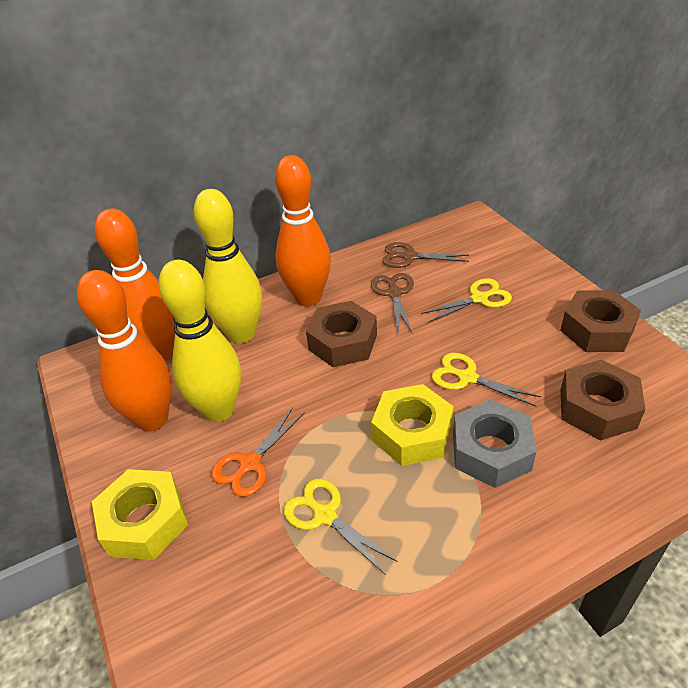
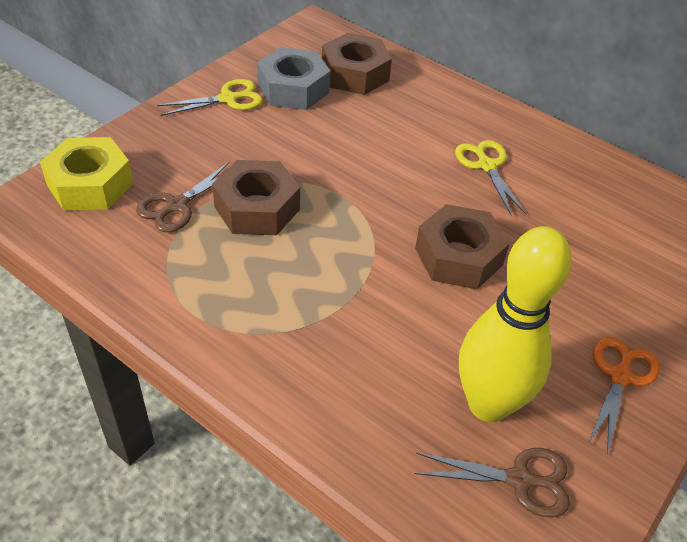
orange bowling pin: 3 -> 0
yellow bowling pin: 2 -> 1
yellow nut: 2 -> 1
yellow scissors: 3 -> 2

